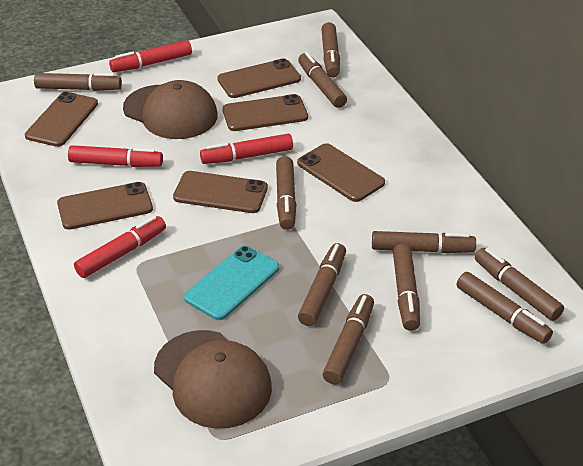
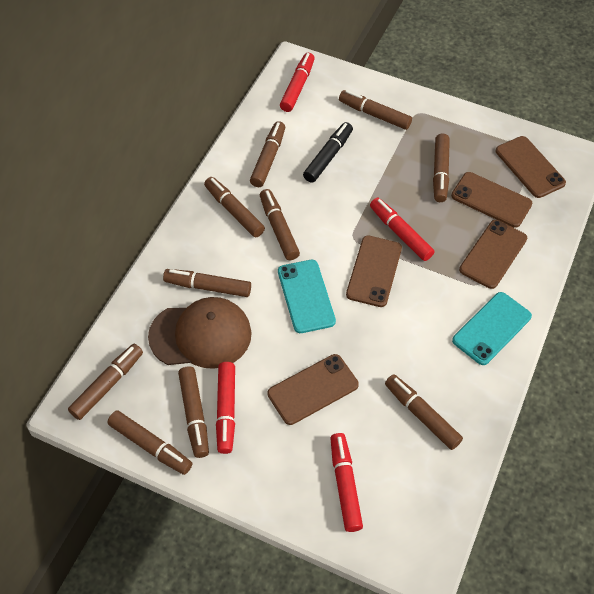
black marker: 0 -> 1
brown cap: 2 -> 1
brown phone: 6 -> 5
turquoise phone: 1 -> 2

